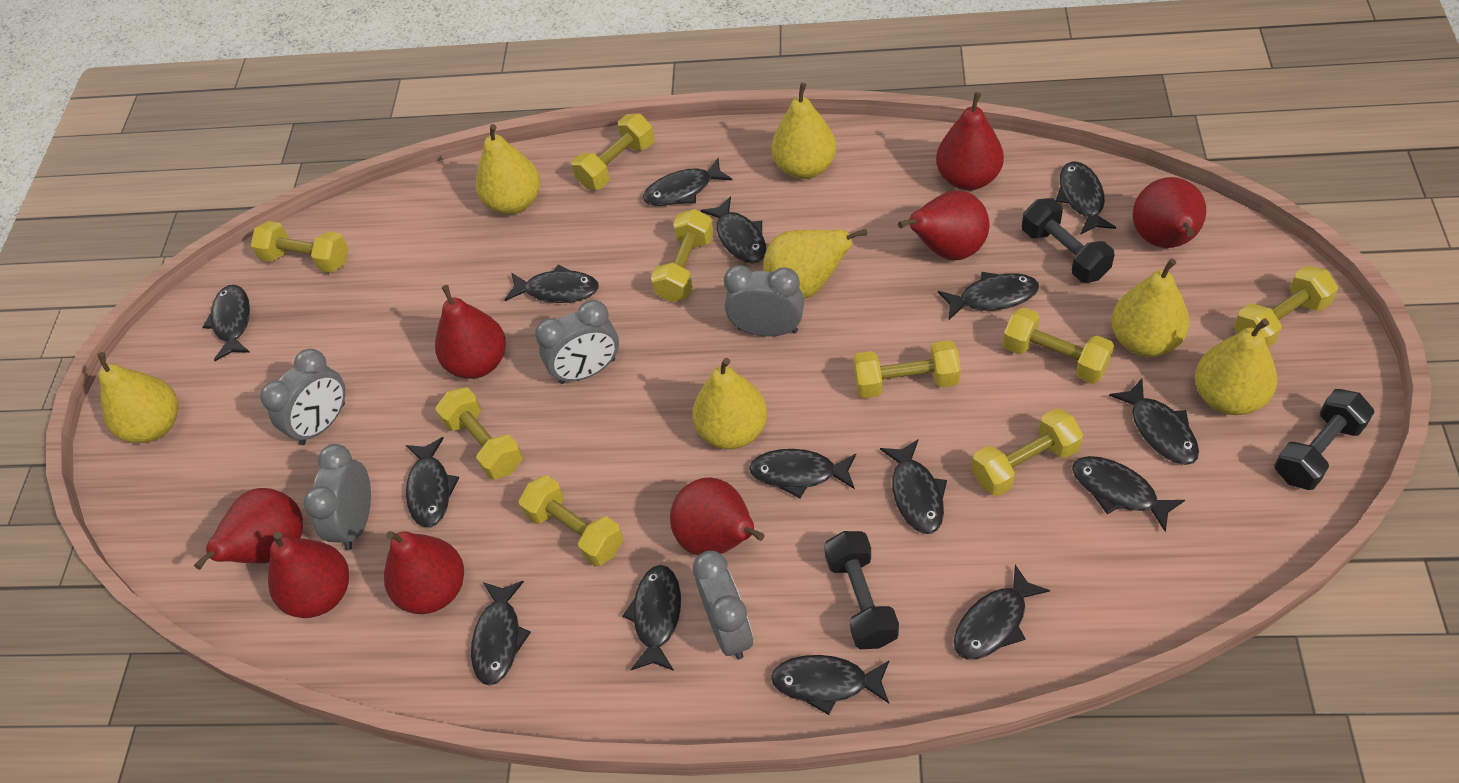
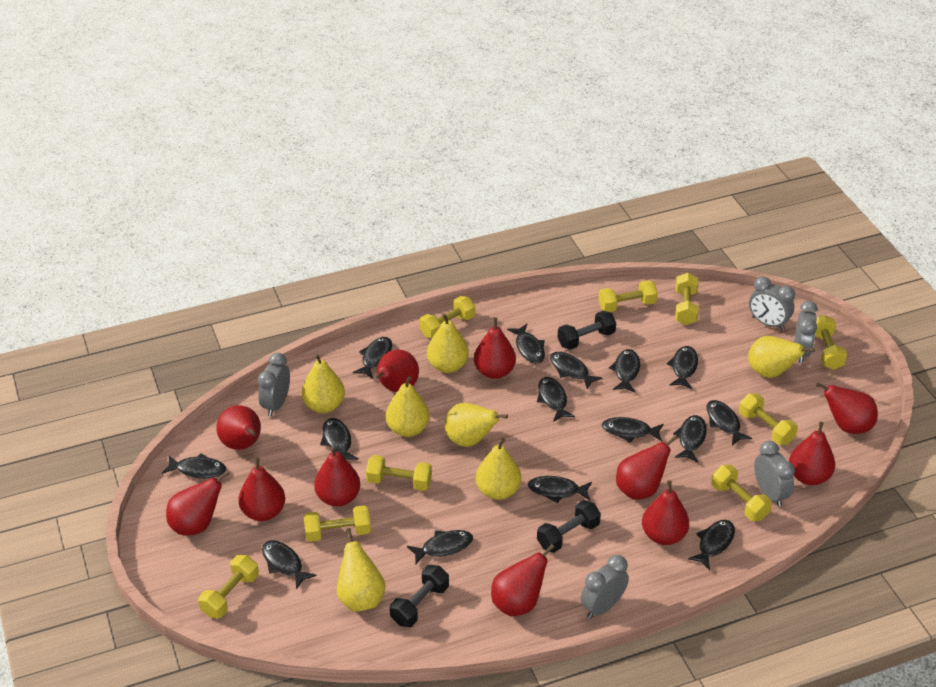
red pear: 8 -> 11

